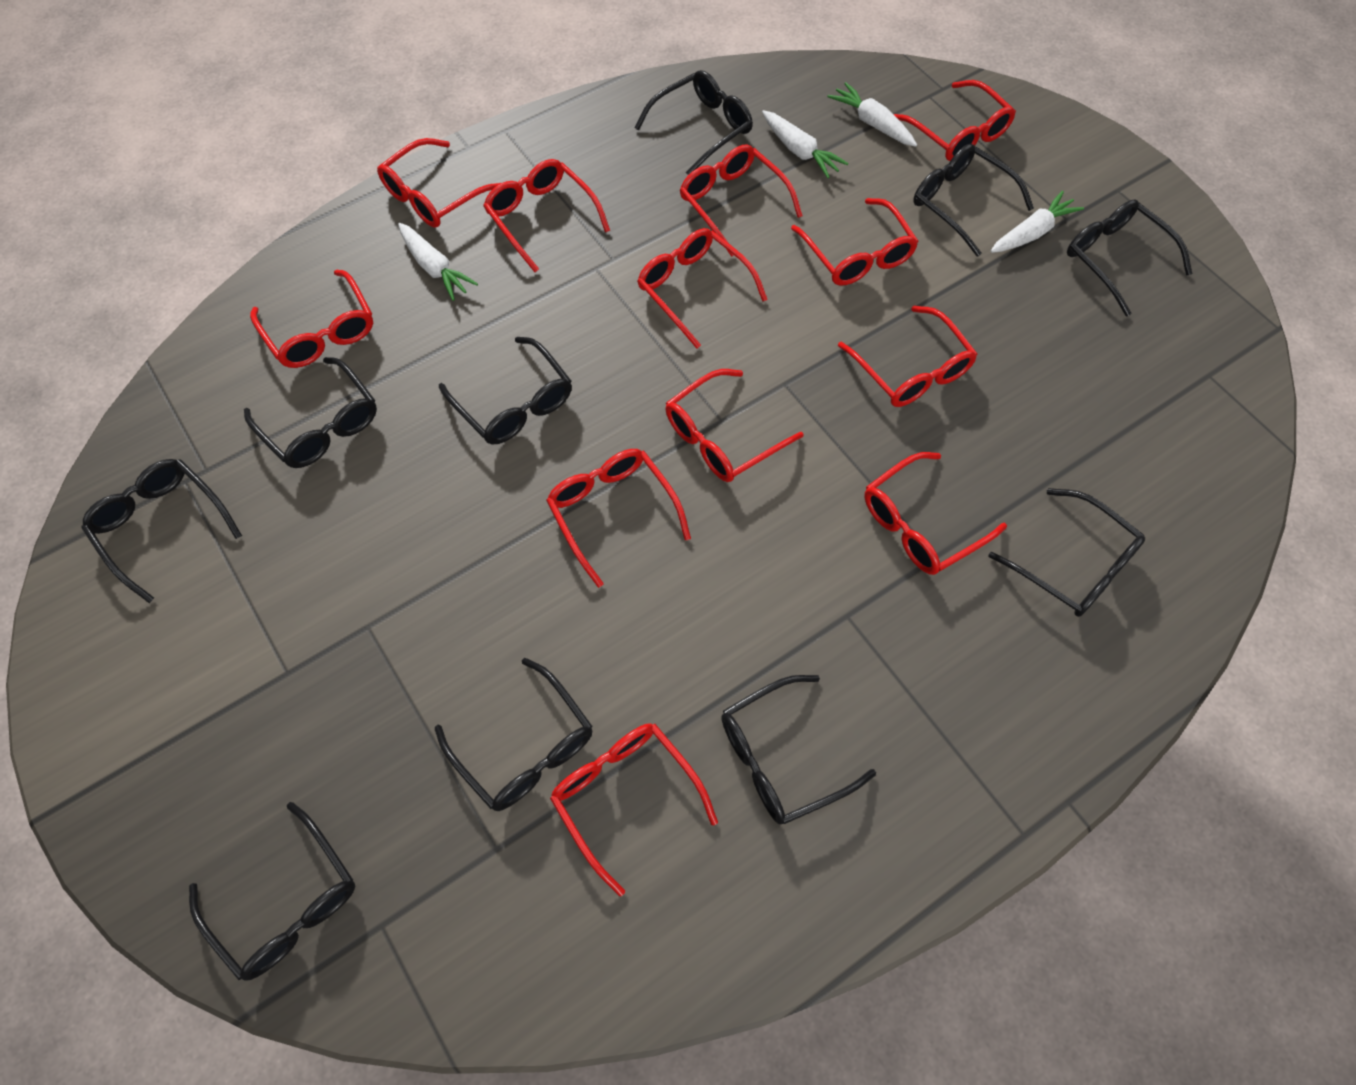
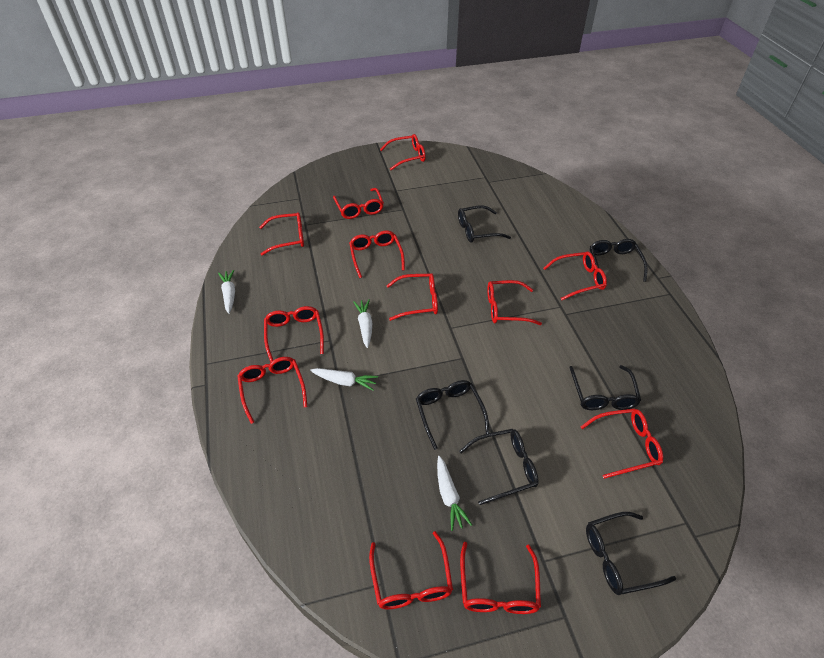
black glasses: 10 -> 6

